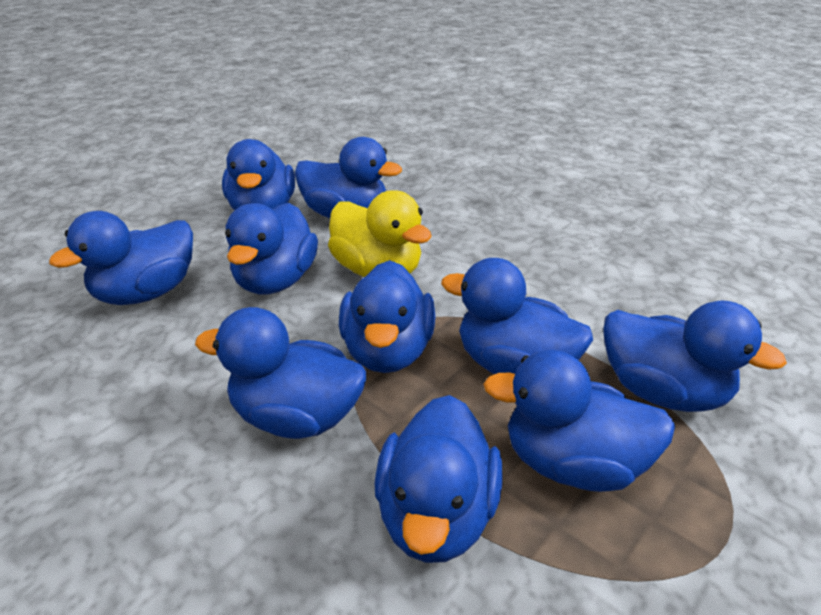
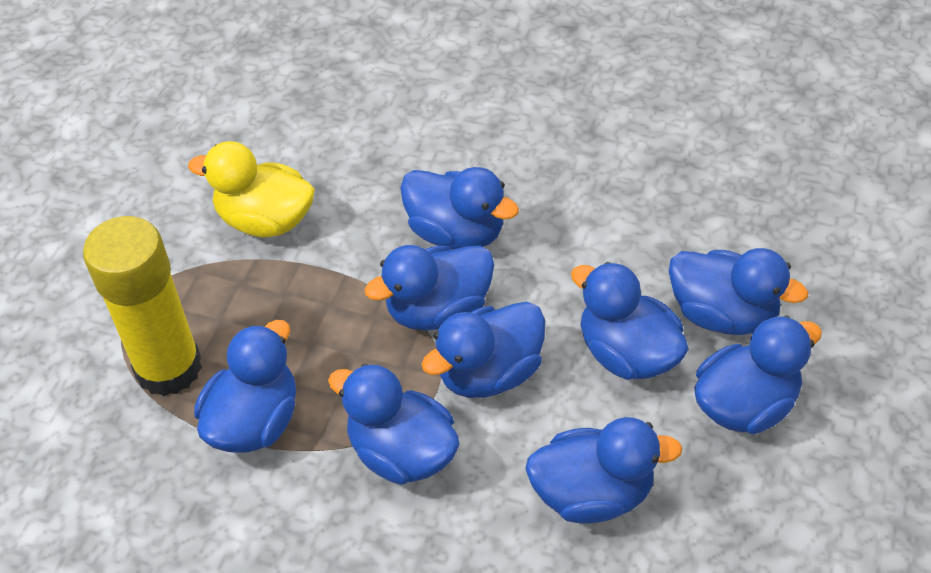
blue duck: 10 -> 9
yellow glue stick: 0 -> 1

